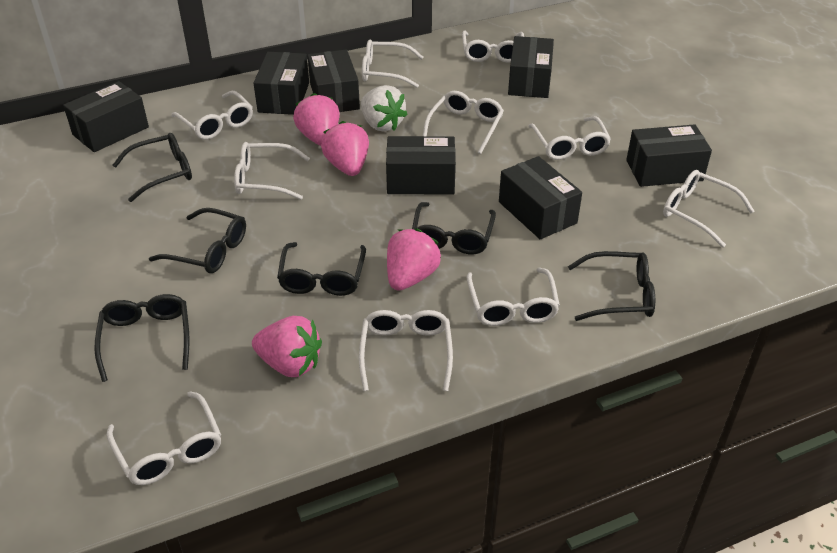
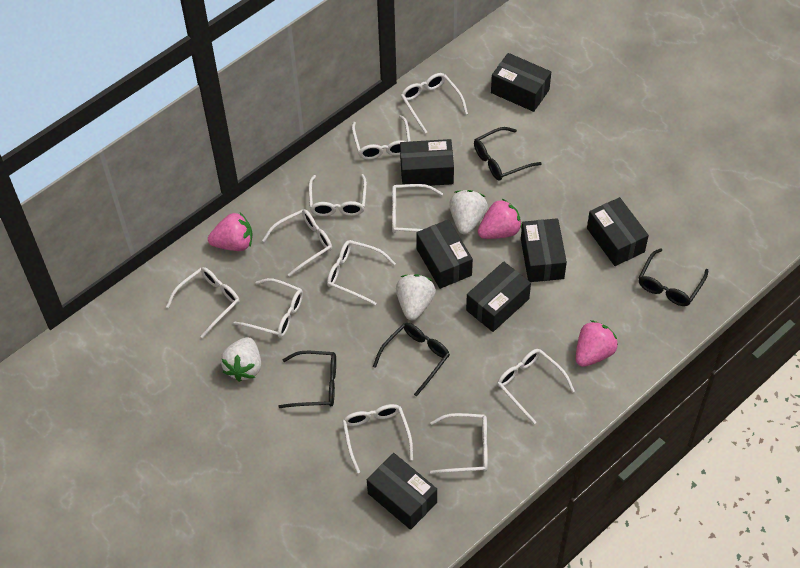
black glasses: 6 -> 4
pink strawberry: 4 -> 3
white glasses: 10 -> 11
white strawberry: 1 -> 3

